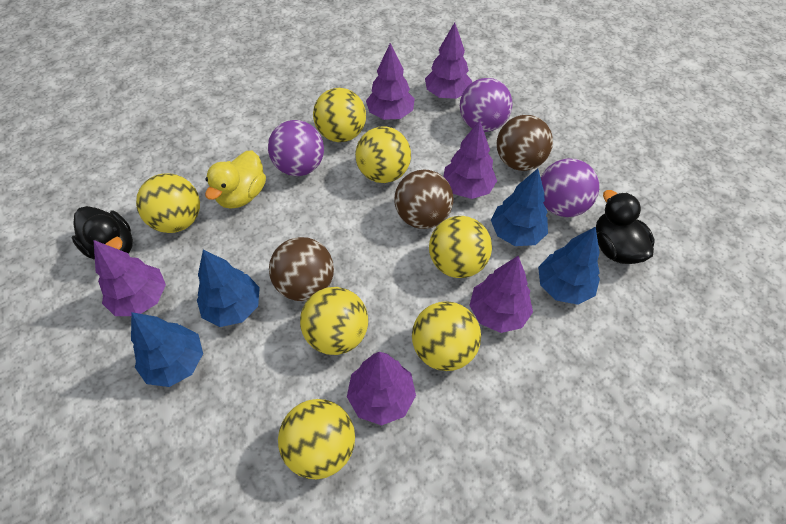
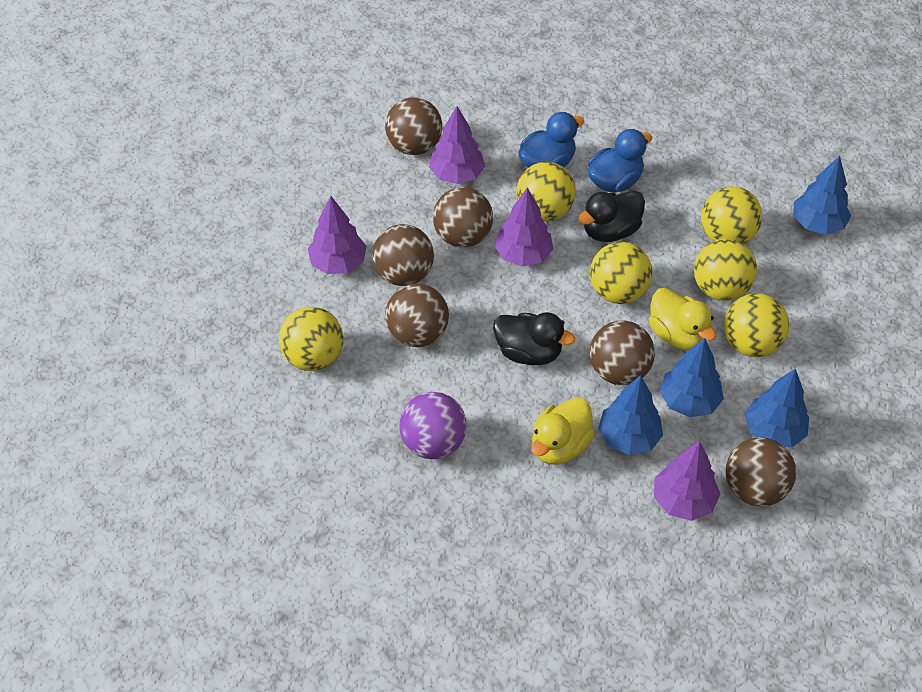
blue duck: 0 -> 2
brown ball: 3 -> 6
purple ball: 3 -> 1
purple tree: 6 -> 4
yellow ball: 7 -> 6
yellow duck: 1 -> 2

